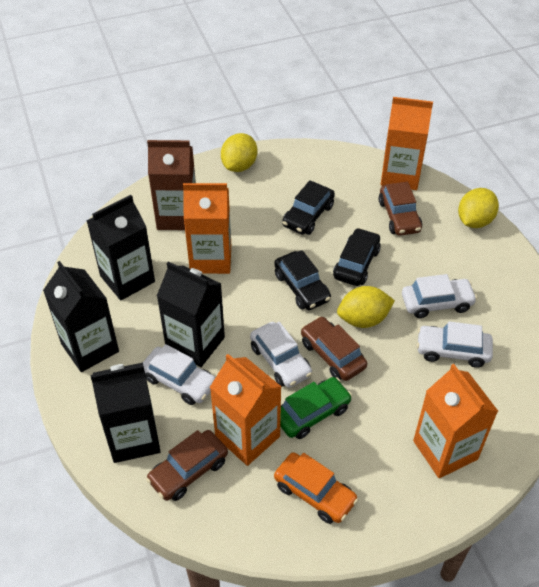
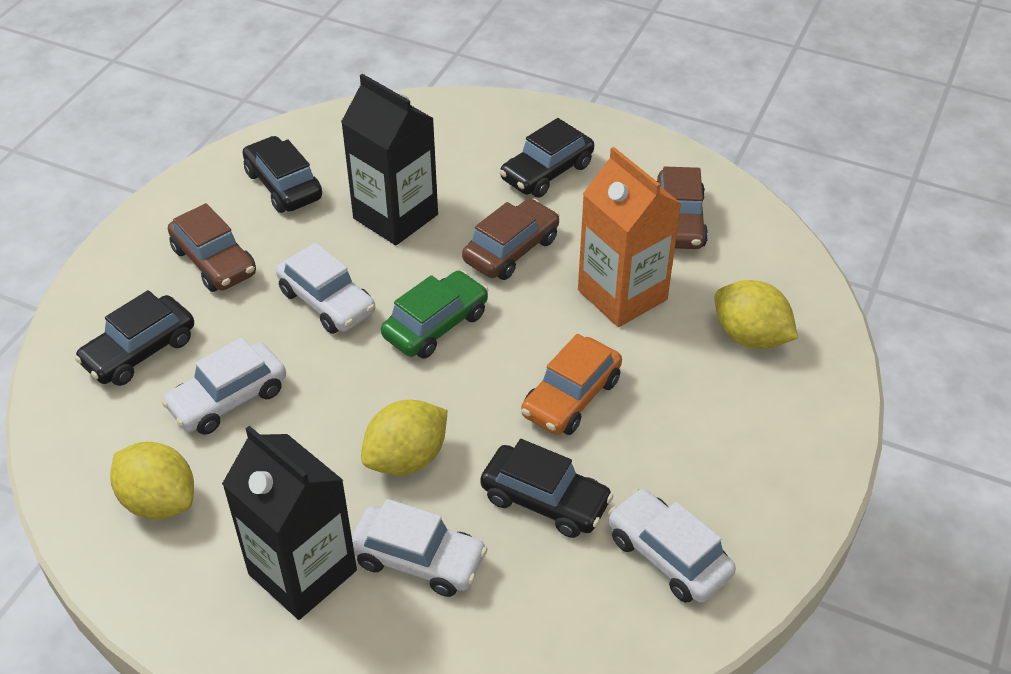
black car: 3 -> 4
black carton: 4 -> 2
brown carton: 1 -> 0
orange carton: 4 -> 1

